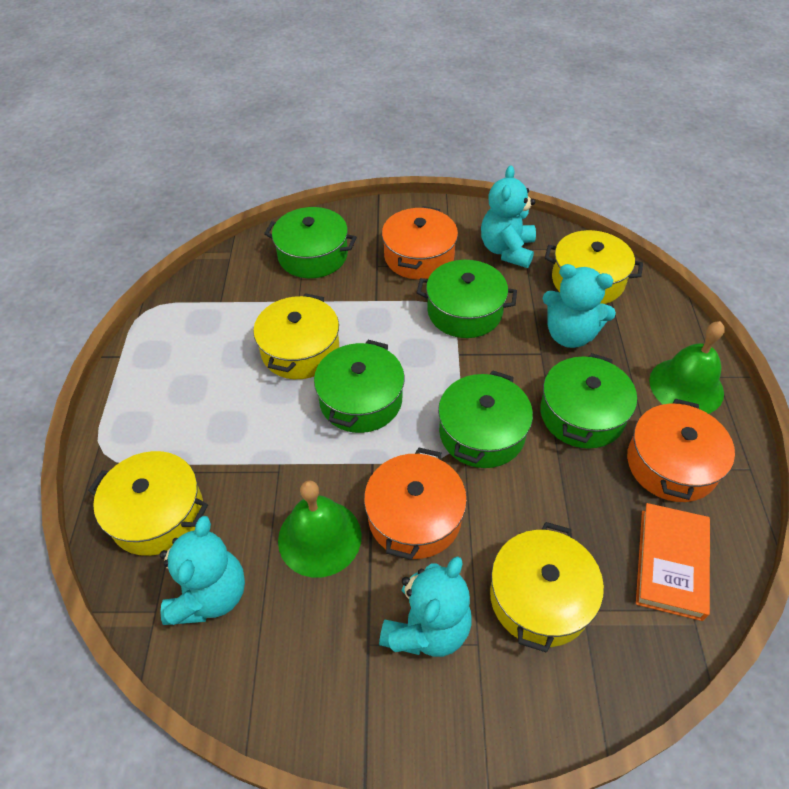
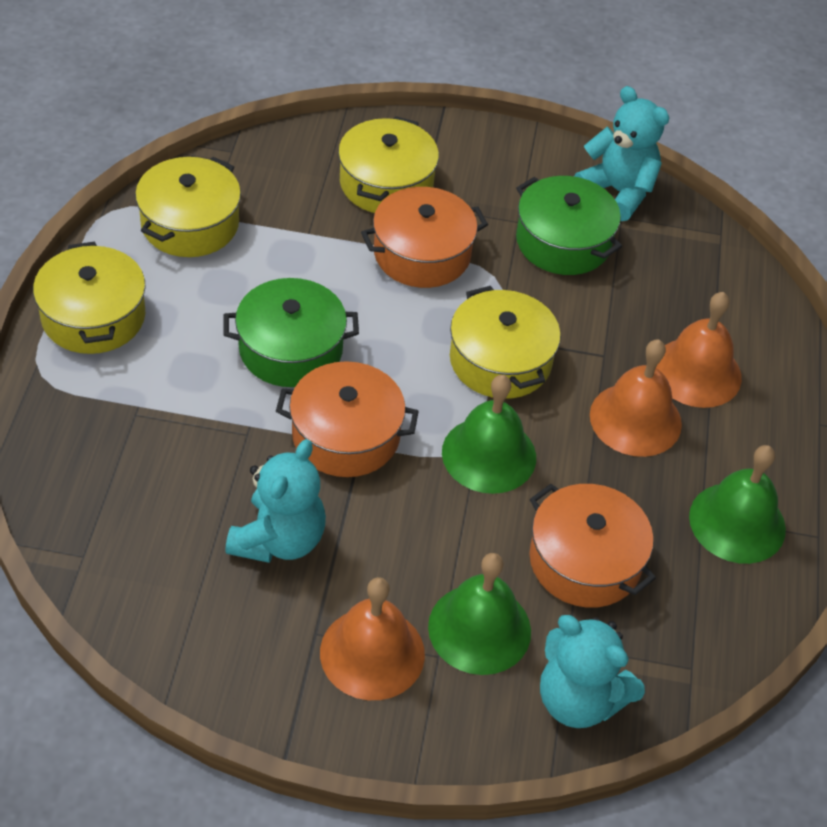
green bell: 2 -> 3
green pot: 5 -> 2
orange bell: 0 -> 3
orange book: 1 -> 0
turquoise teddy bear: 4 -> 3

